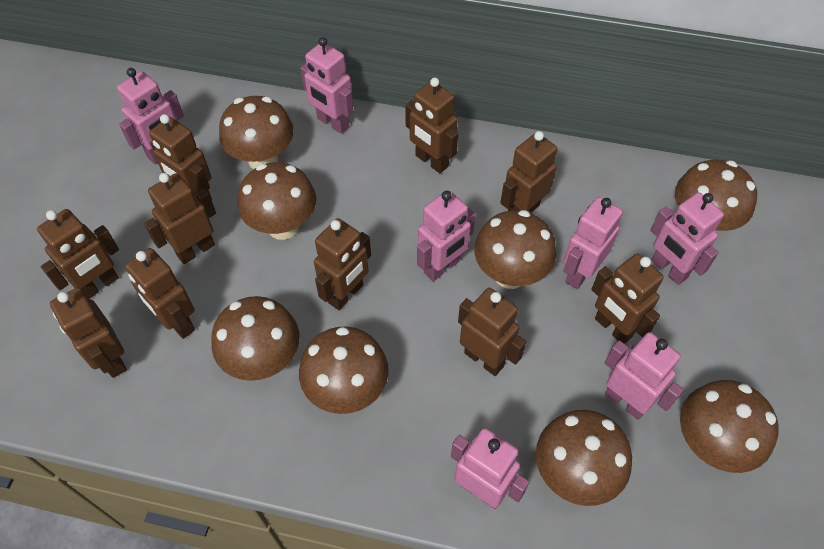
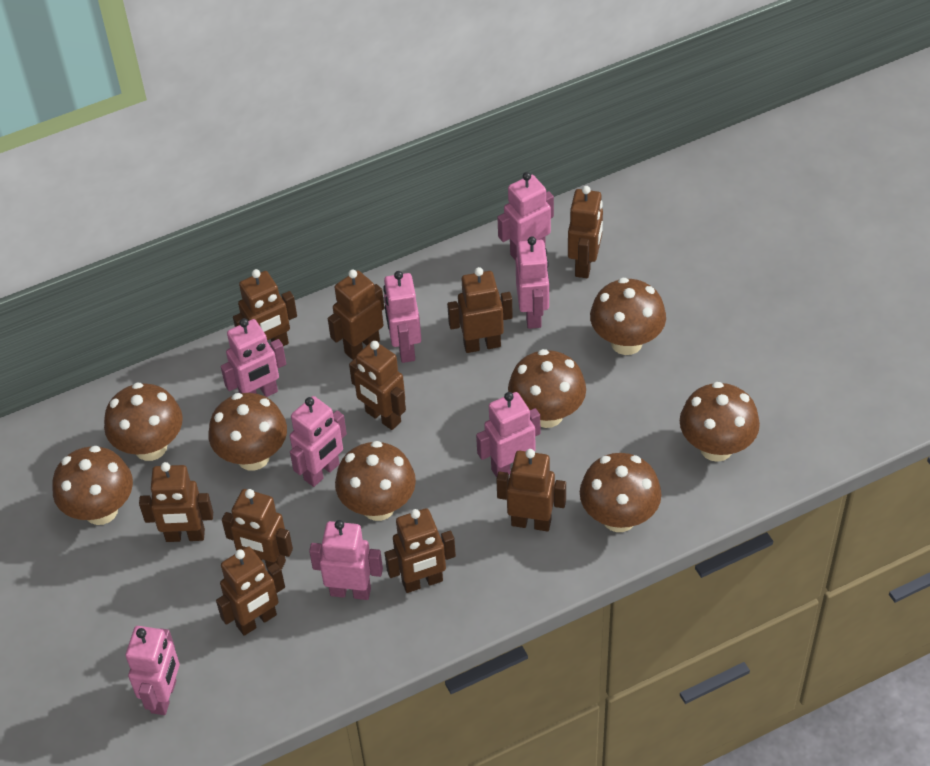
pink robot: 7 -> 8

